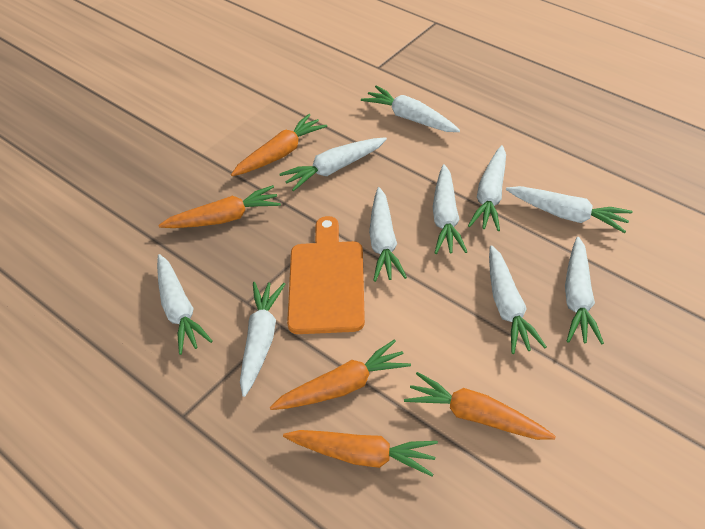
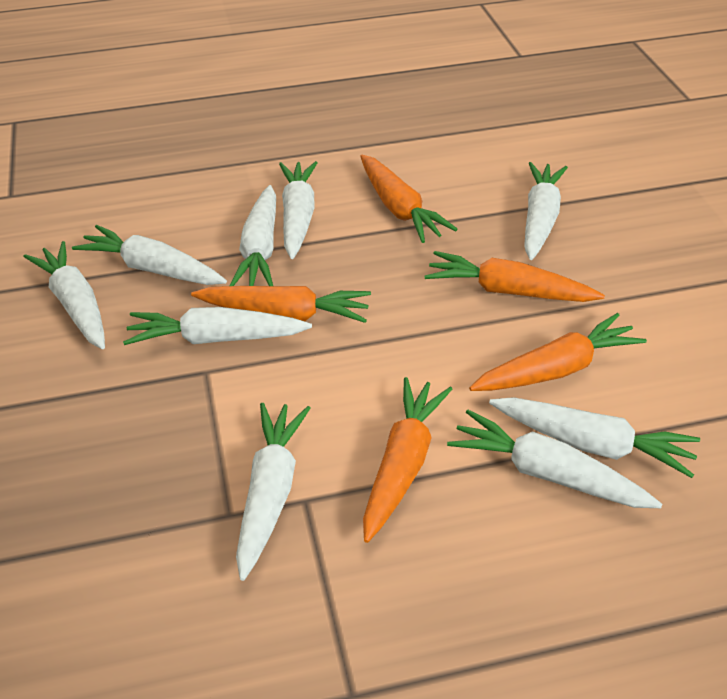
orange cutting board: 1 -> 0
white carrot: 10 -> 9

